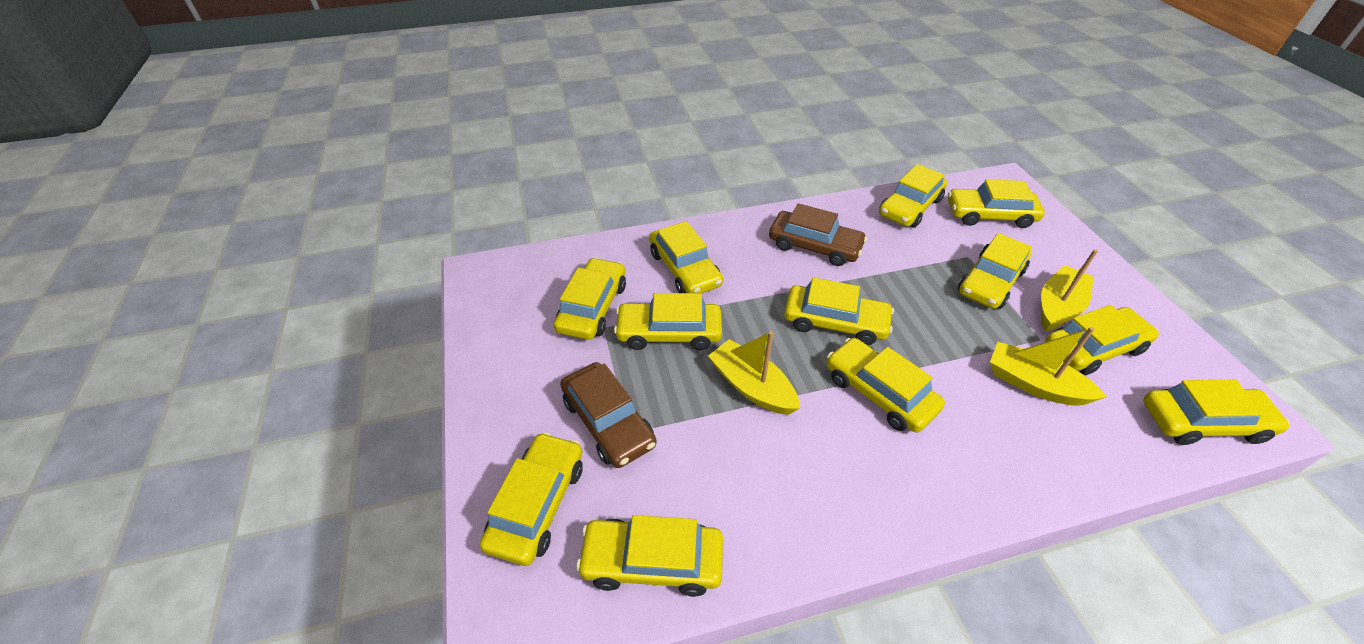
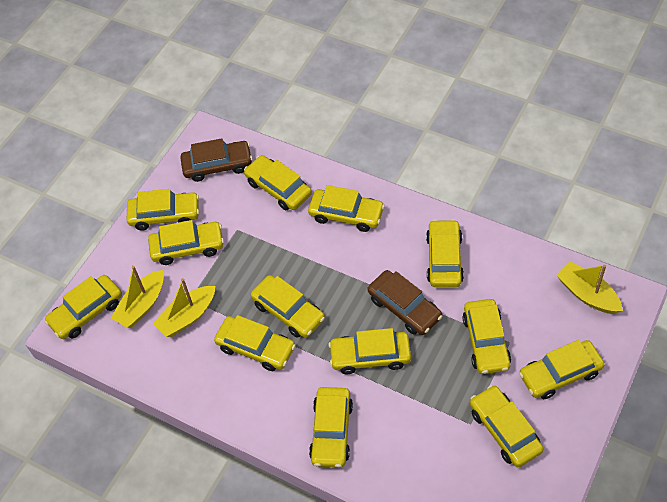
yellow car: 12 -> 13

